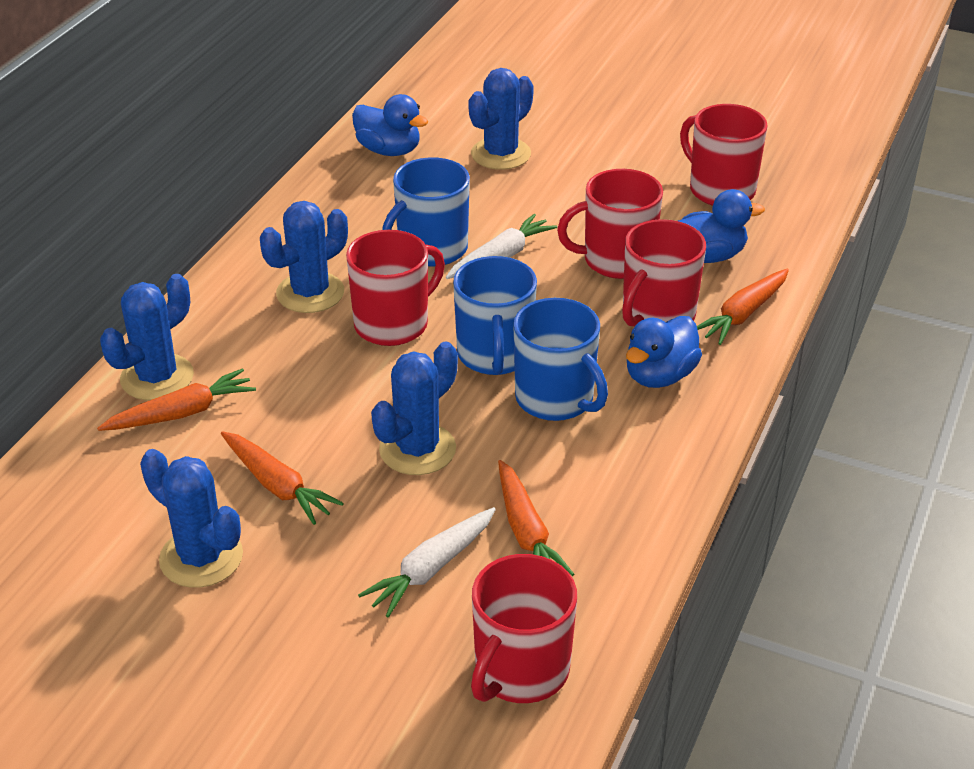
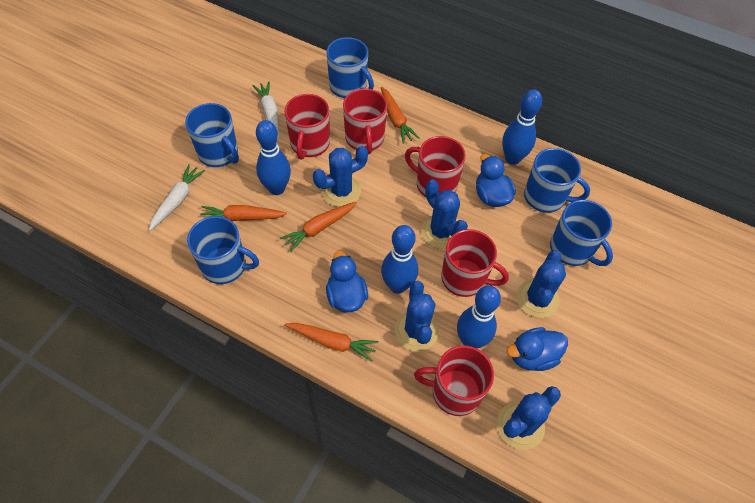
blue bowling pin: 0 -> 4
blue mug: 3 -> 5

